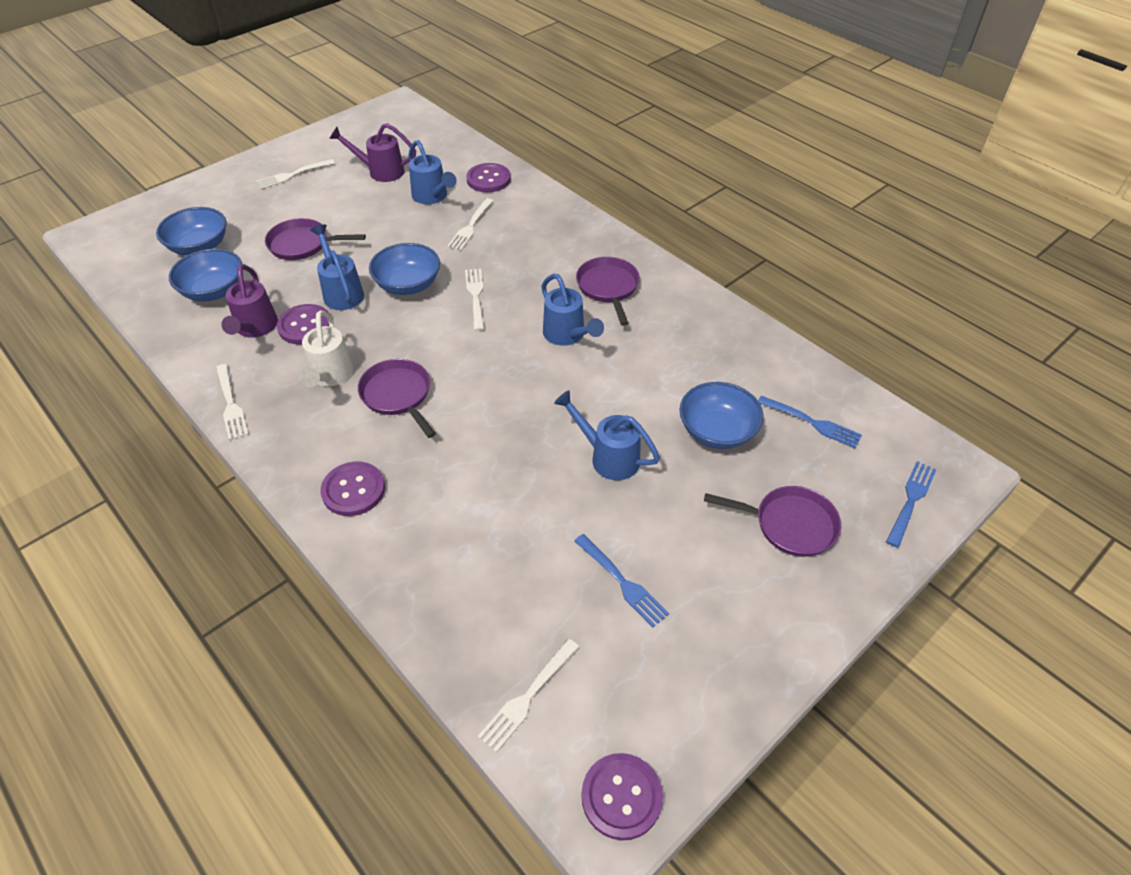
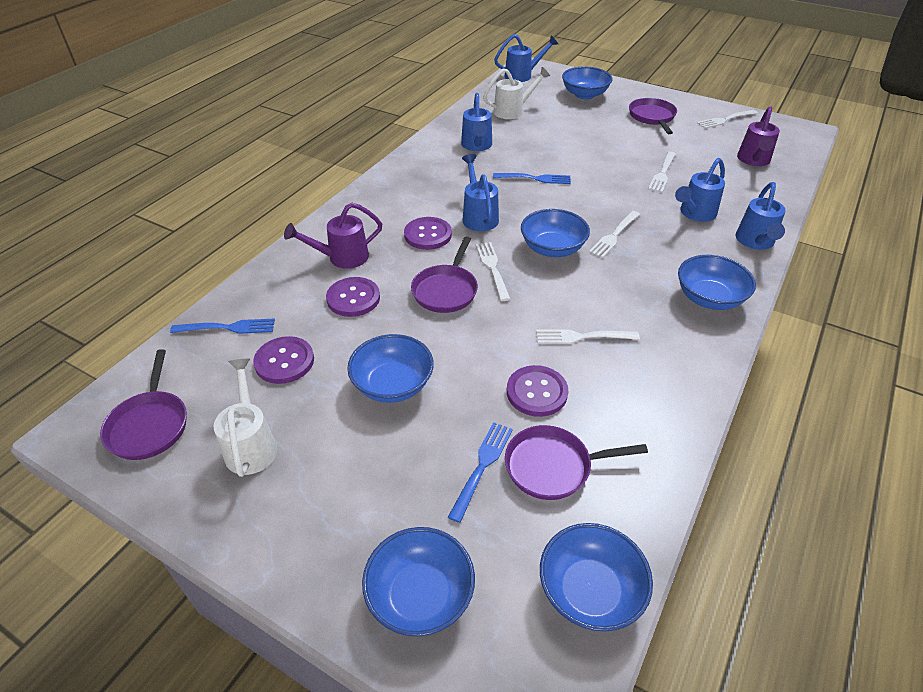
blue bowl: 4 -> 6
blue watering can: 4 -> 5
white watering can: 1 -> 2

